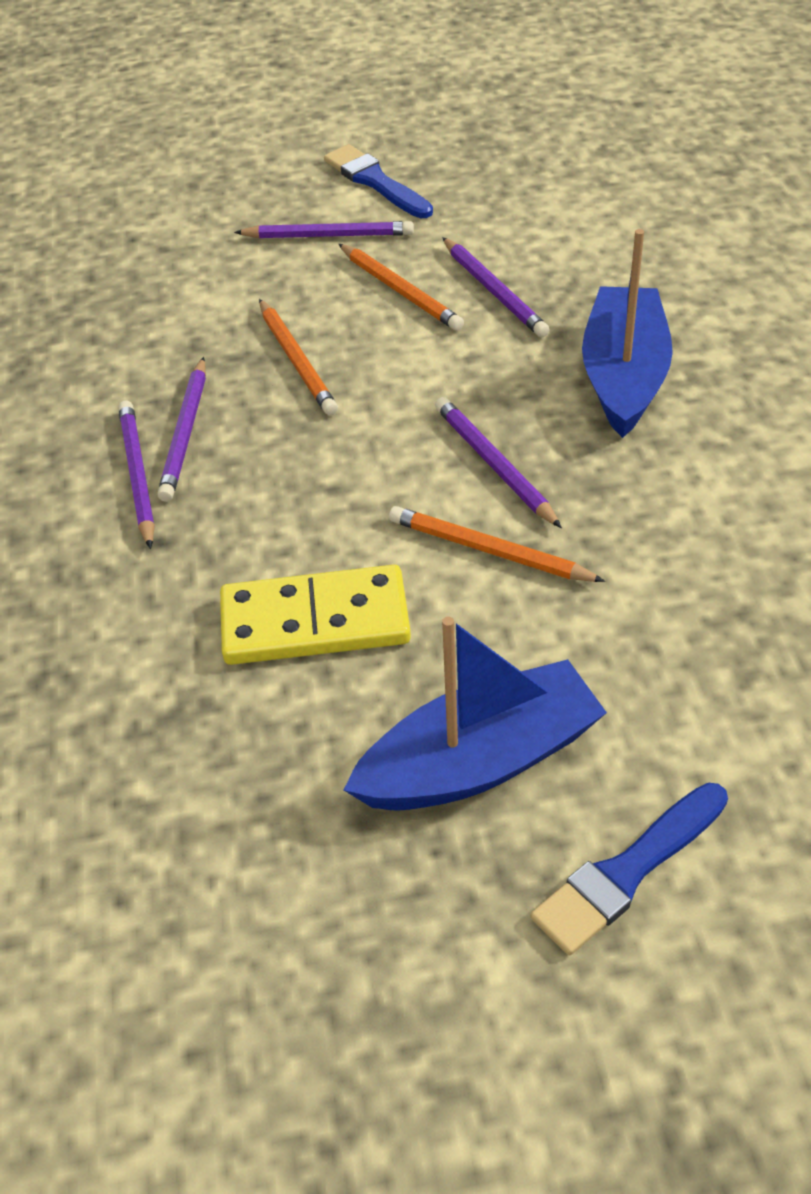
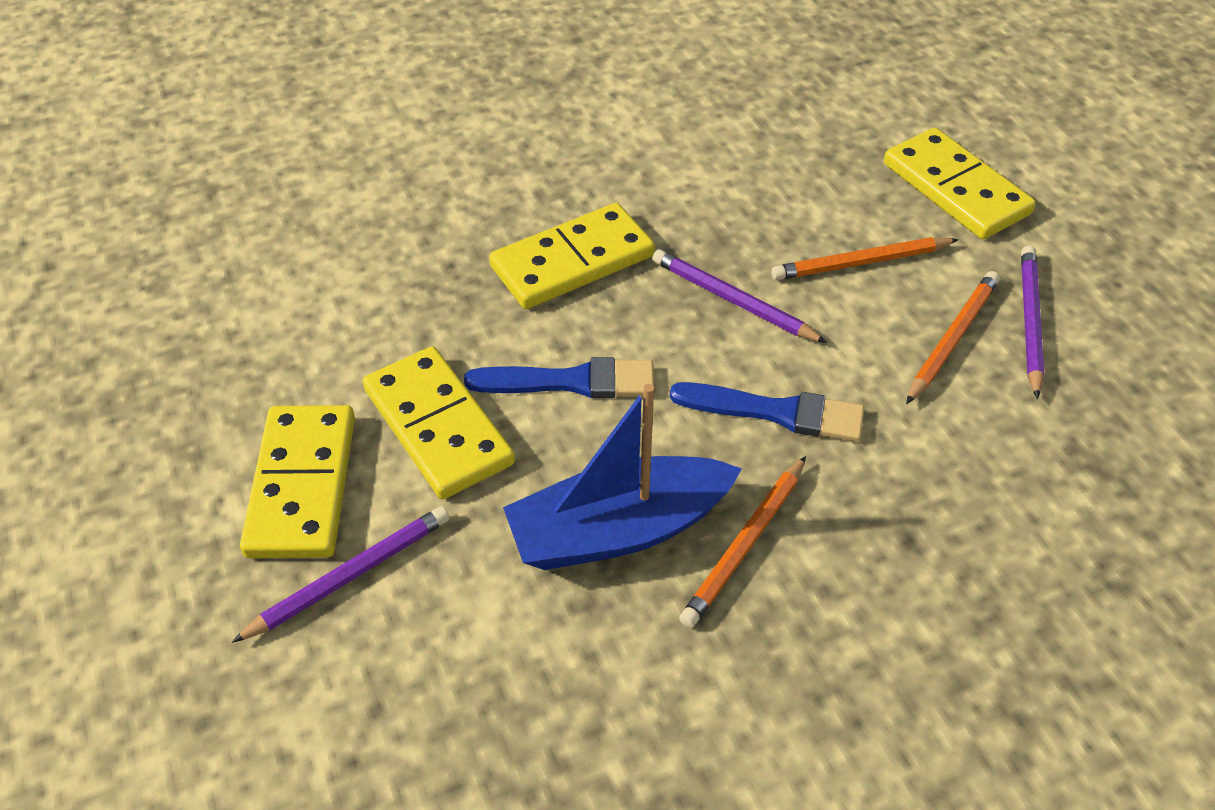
blue boat: 2 -> 1
purple pencil: 5 -> 3
yellow domino: 1 -> 4

